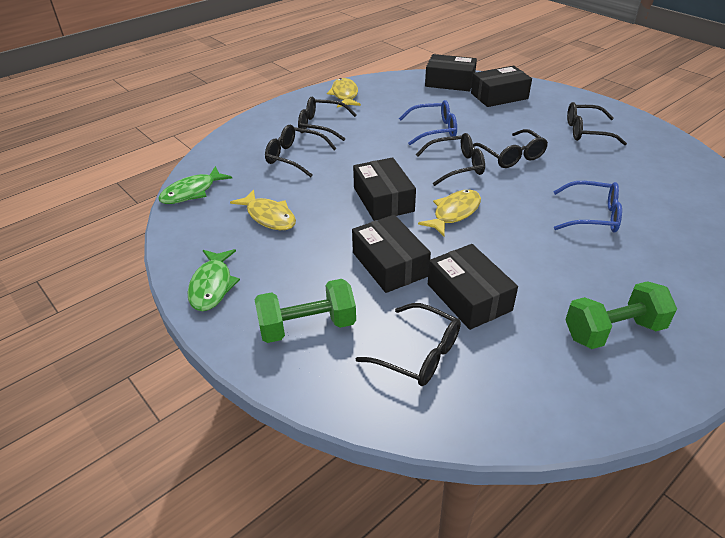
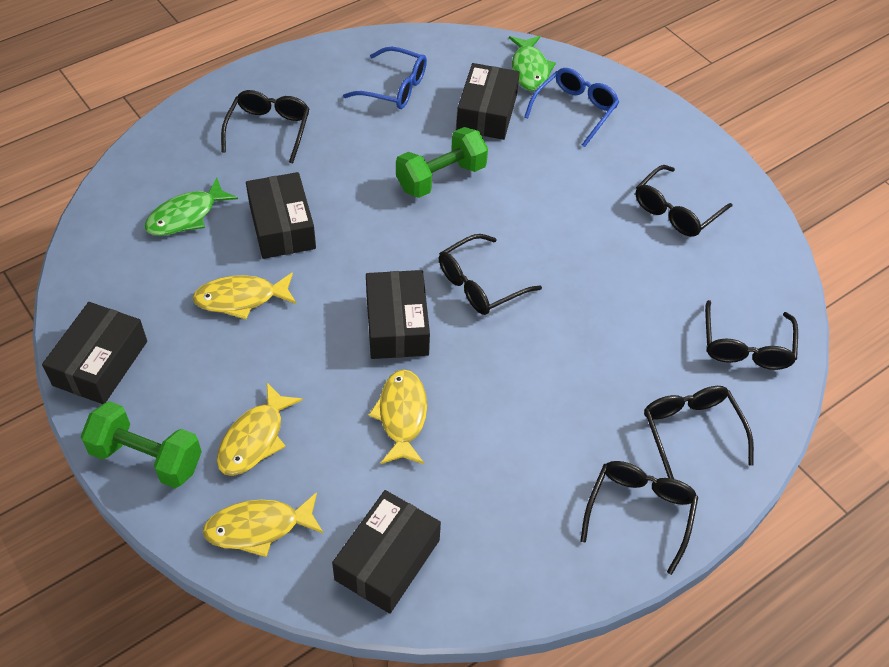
yellow fish: 3 -> 4

